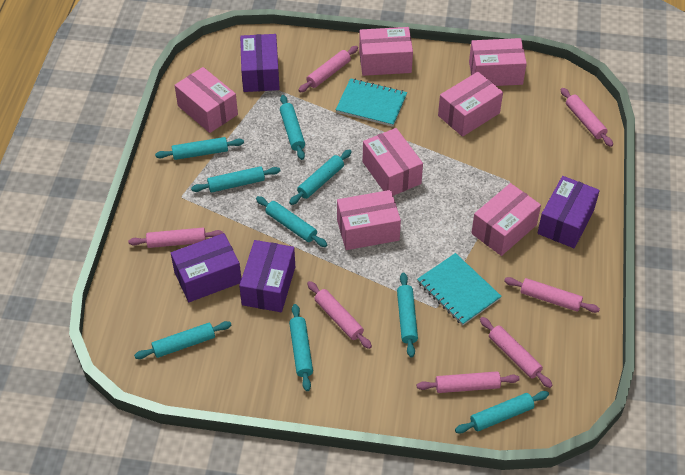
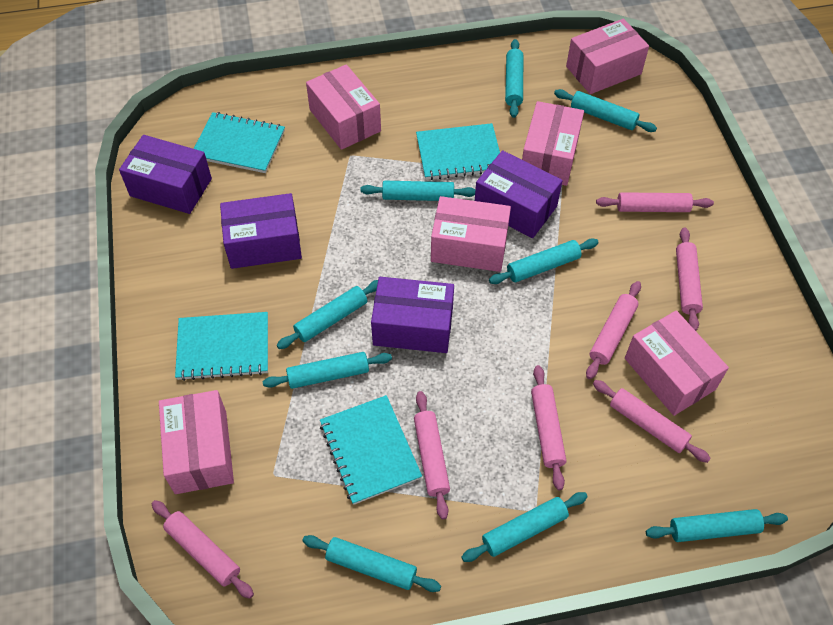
pink box: 7 -> 6
turquoise notebook: 2 -> 4

